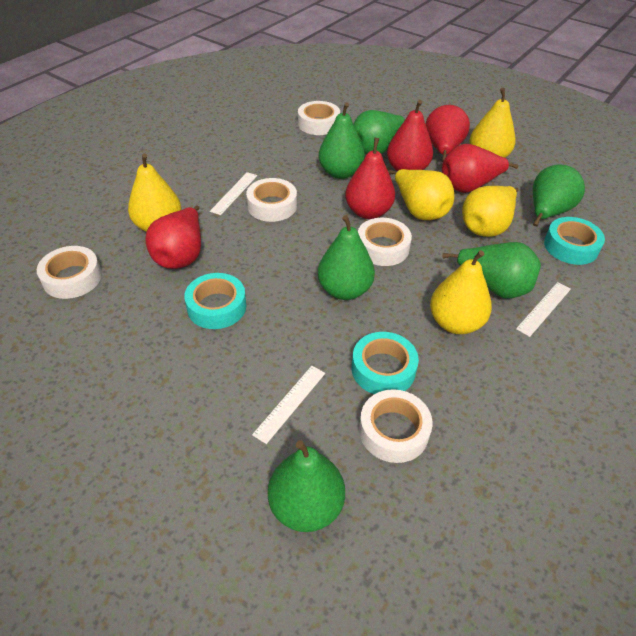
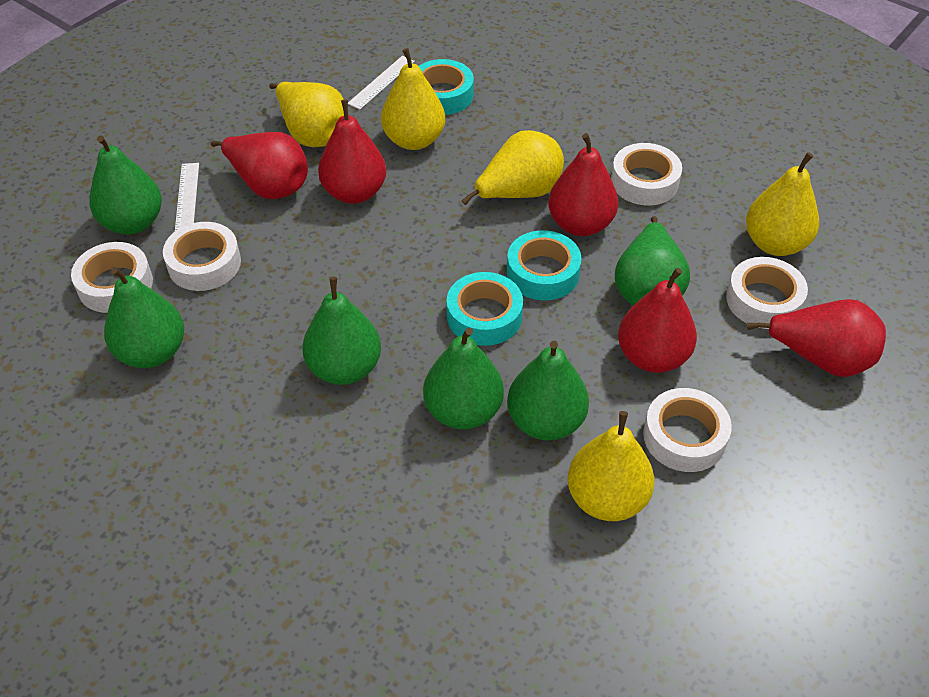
white ruler: 3 -> 2

